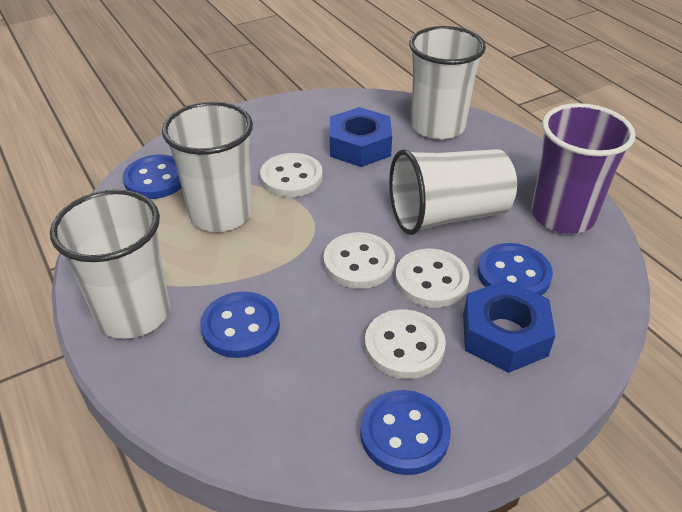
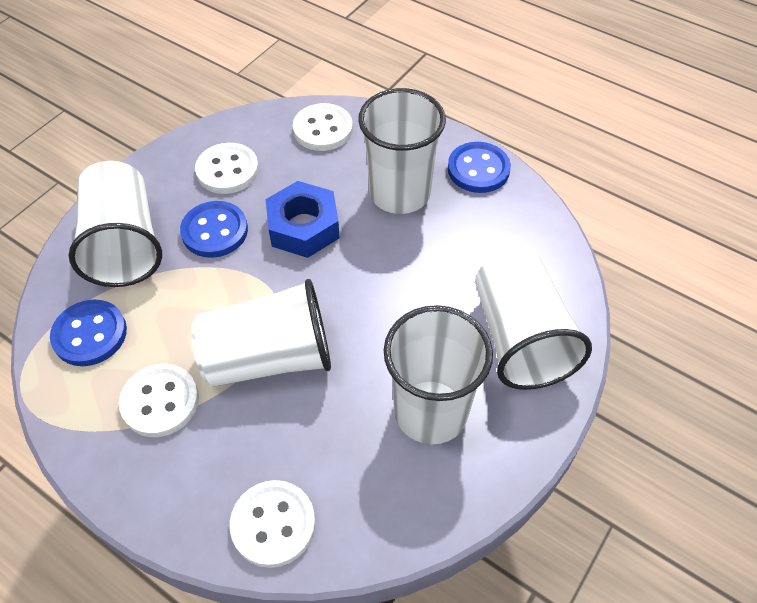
blue button: 4 -> 3
blue nut: 2 -> 1
purple cup: 1 -> 0
white cup: 4 -> 5

